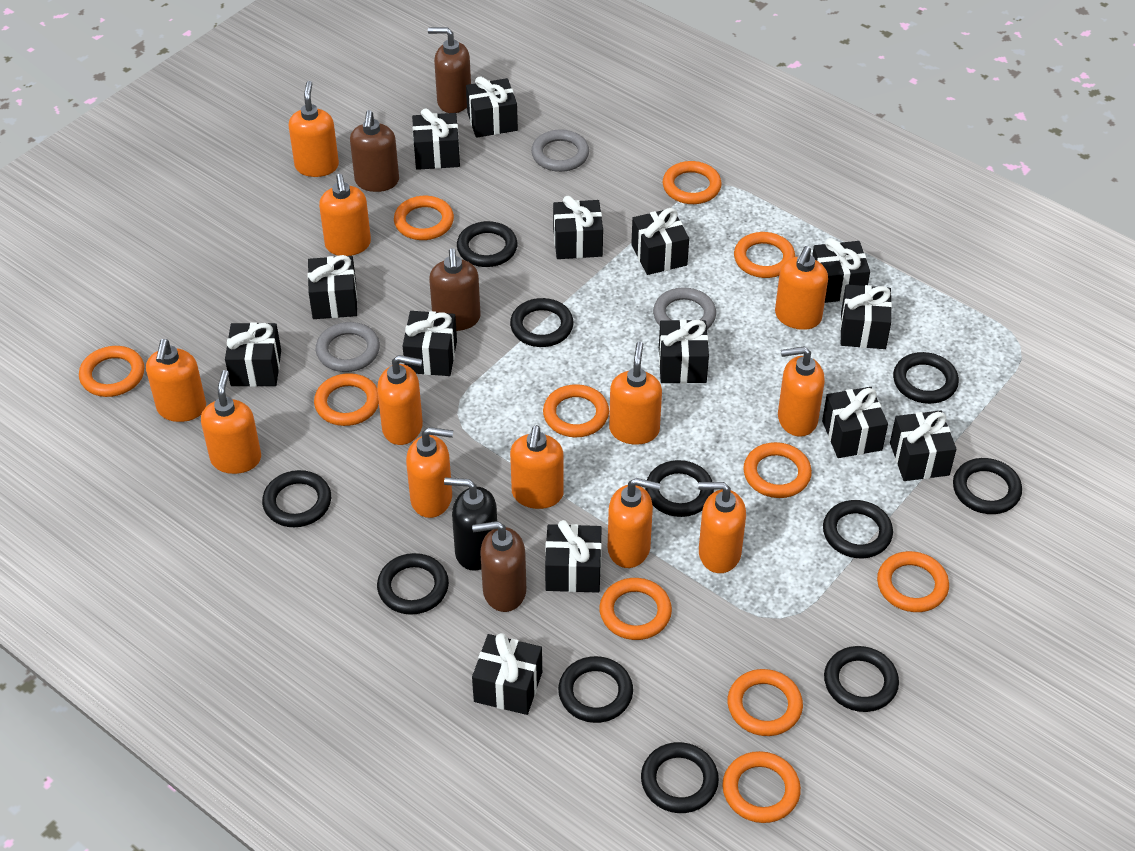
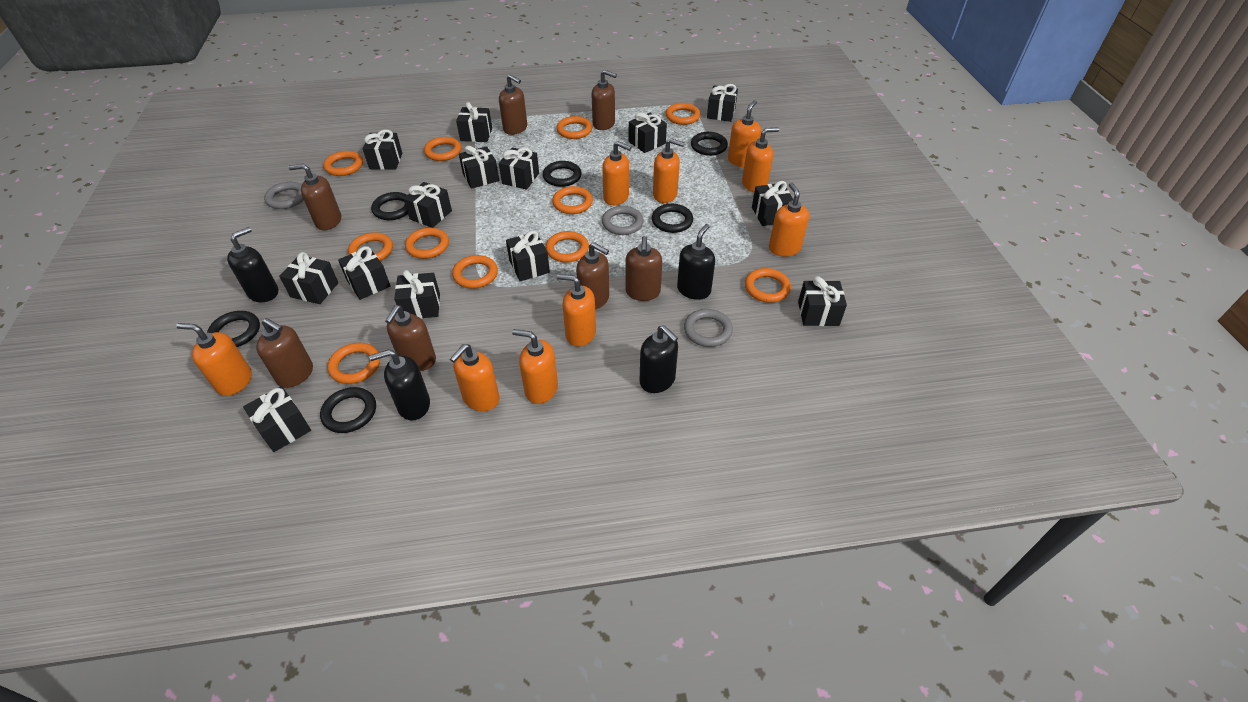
black ring: 11 -> 6
black soap dispenser: 1 -> 4
brown soap dispenser: 4 -> 7
orange soap dispenser: 12 -> 9

